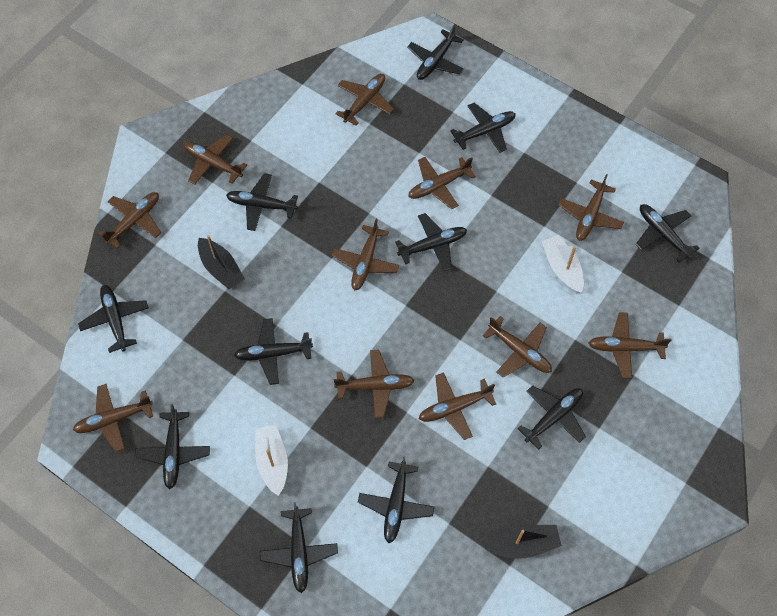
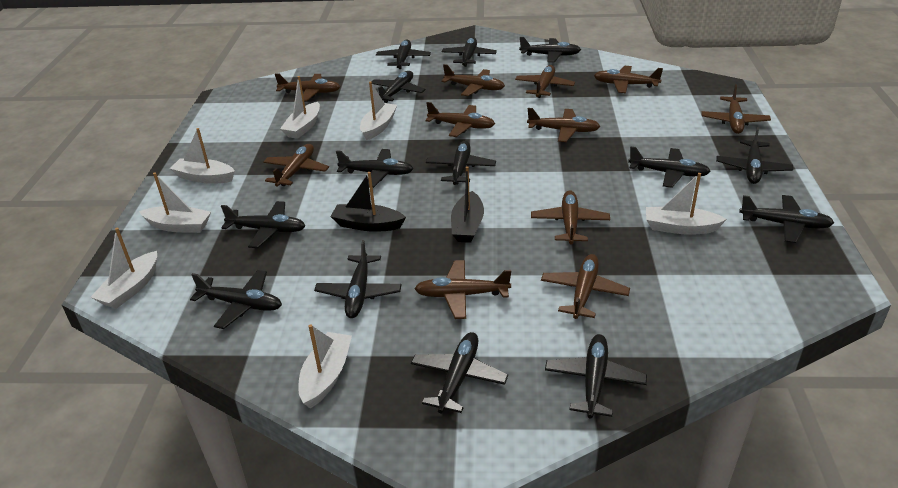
black plane: 11 -> 14
white boat: 2 -> 7

